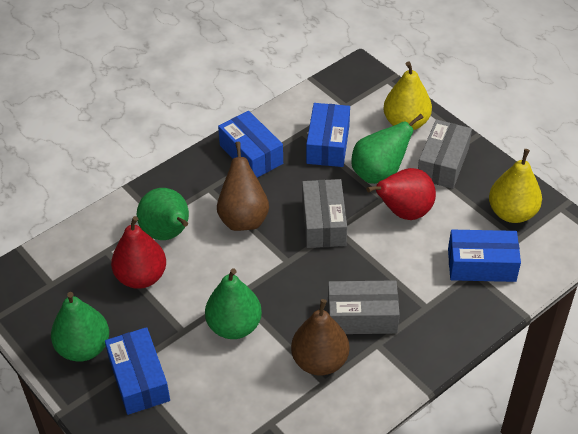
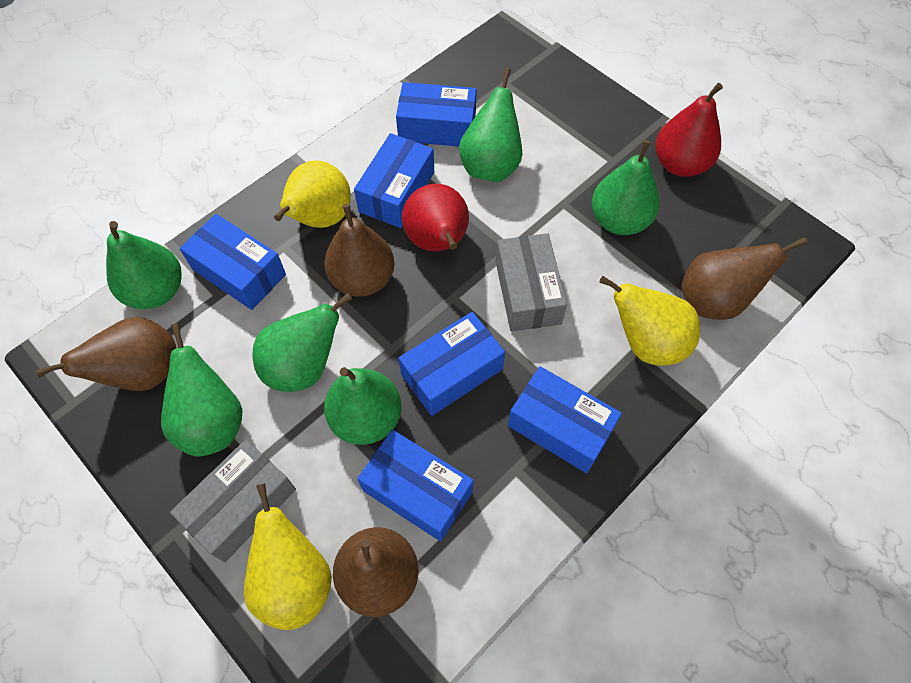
blue box: 4 -> 6
brown pear: 2 -> 4
green pear: 4 -> 6
grey box: 3 -> 2
yellow pear: 2 -> 3

